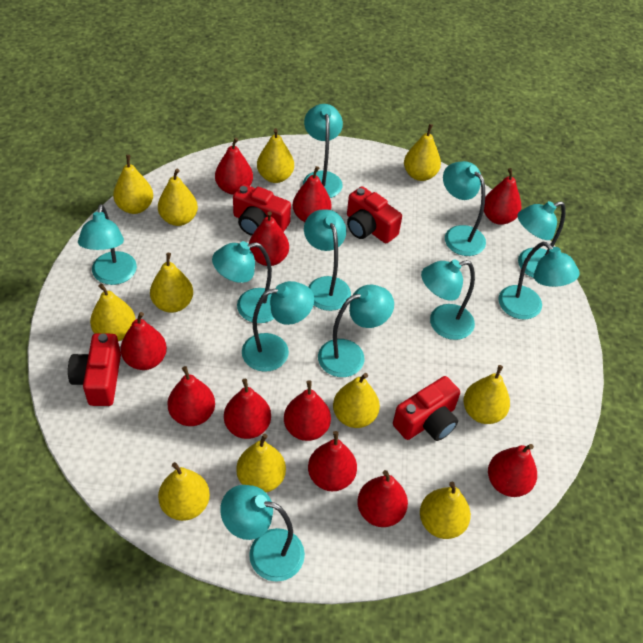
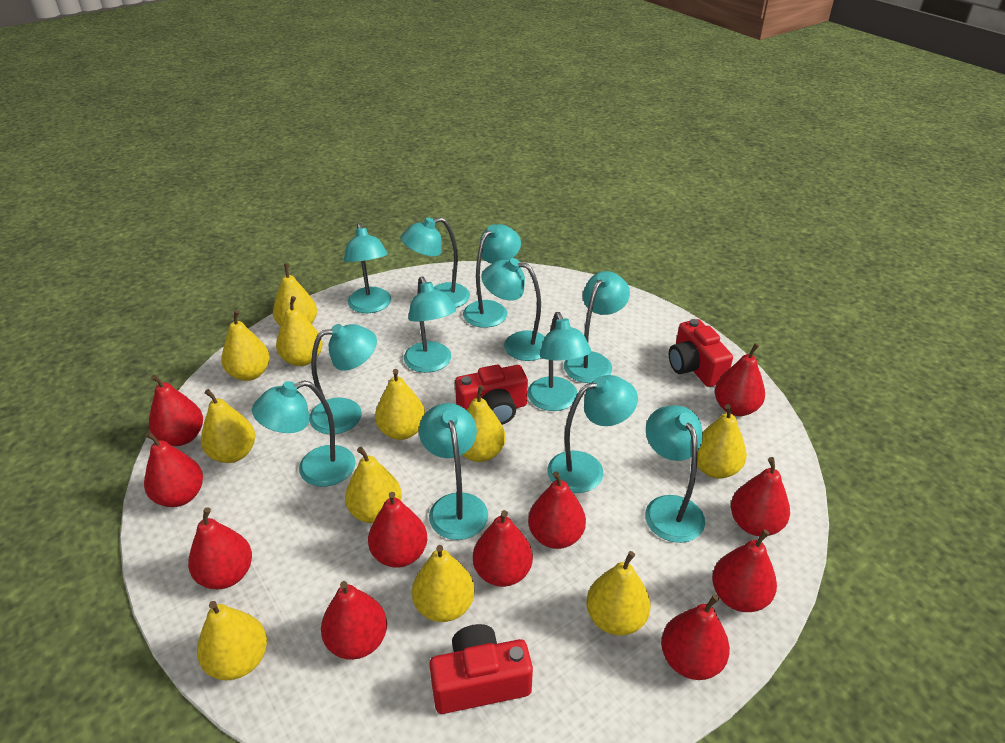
red camera: 4 -> 3
turquoise lamp: 11 -> 12

